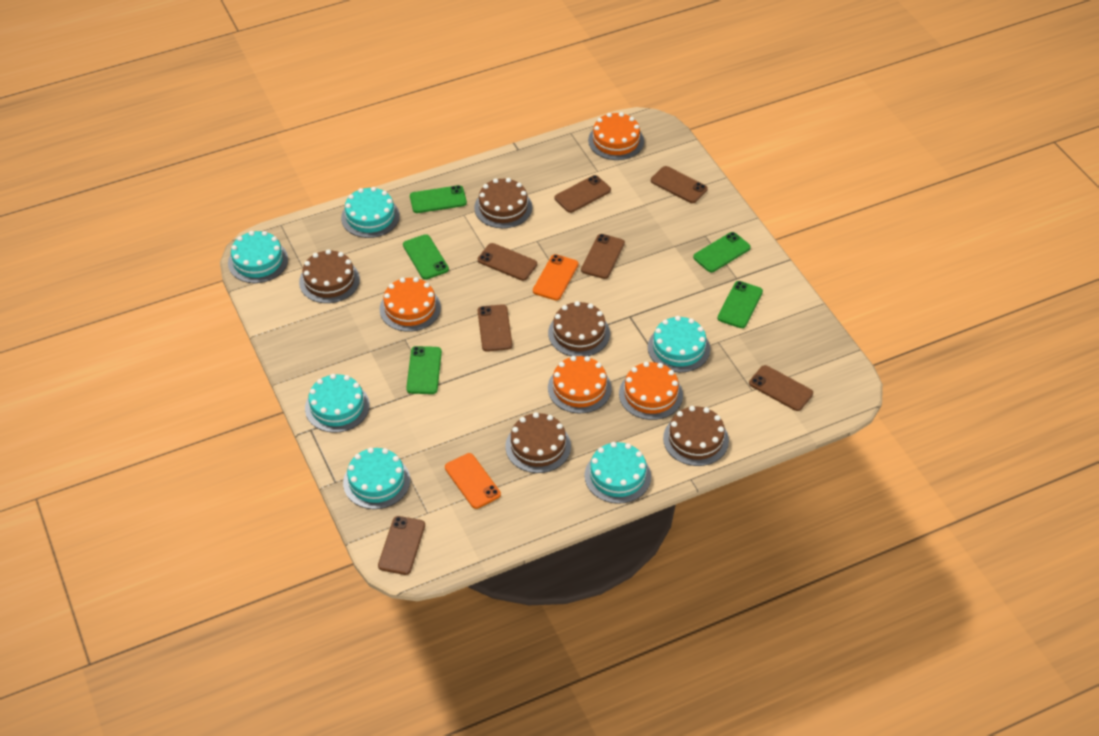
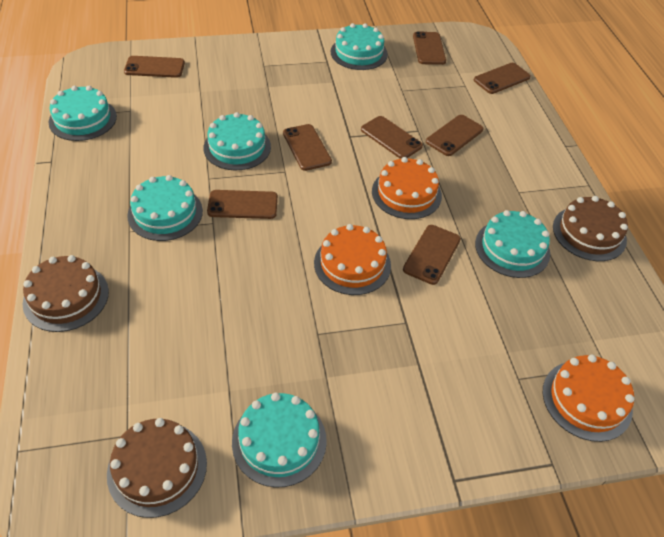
brown cake: 5 -> 3
brown phone: 7 -> 8
green phone: 5 -> 0
orange cake: 4 -> 3
orange phone: 2 -> 0

